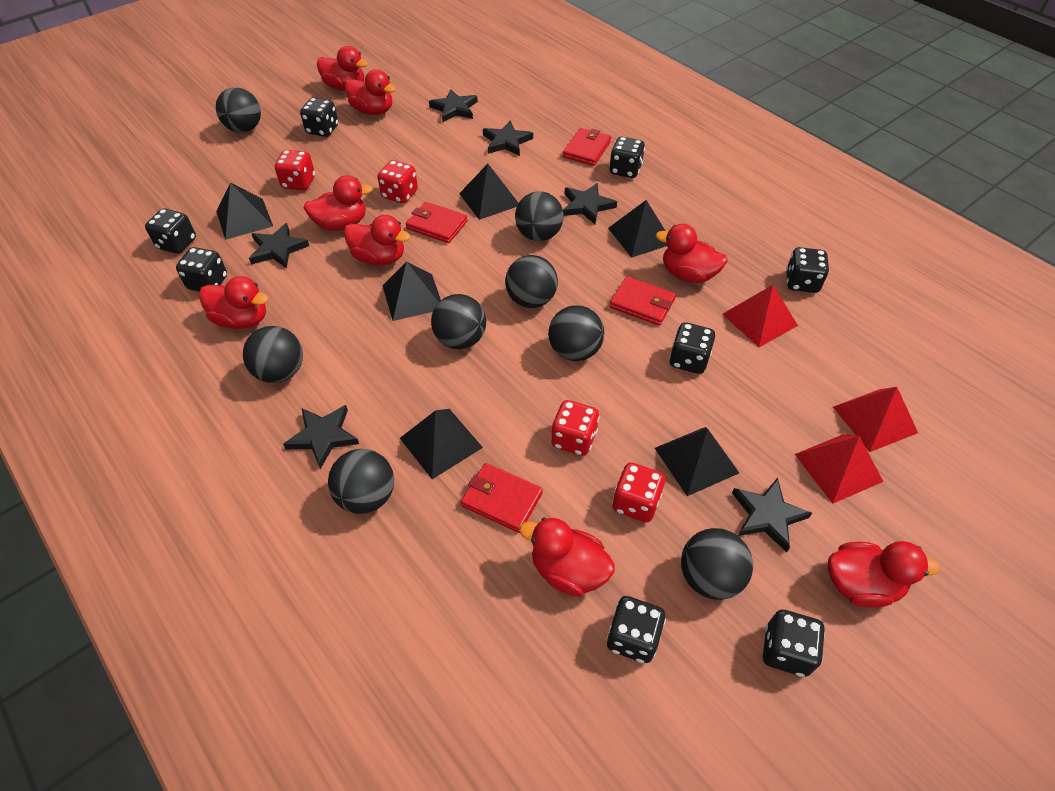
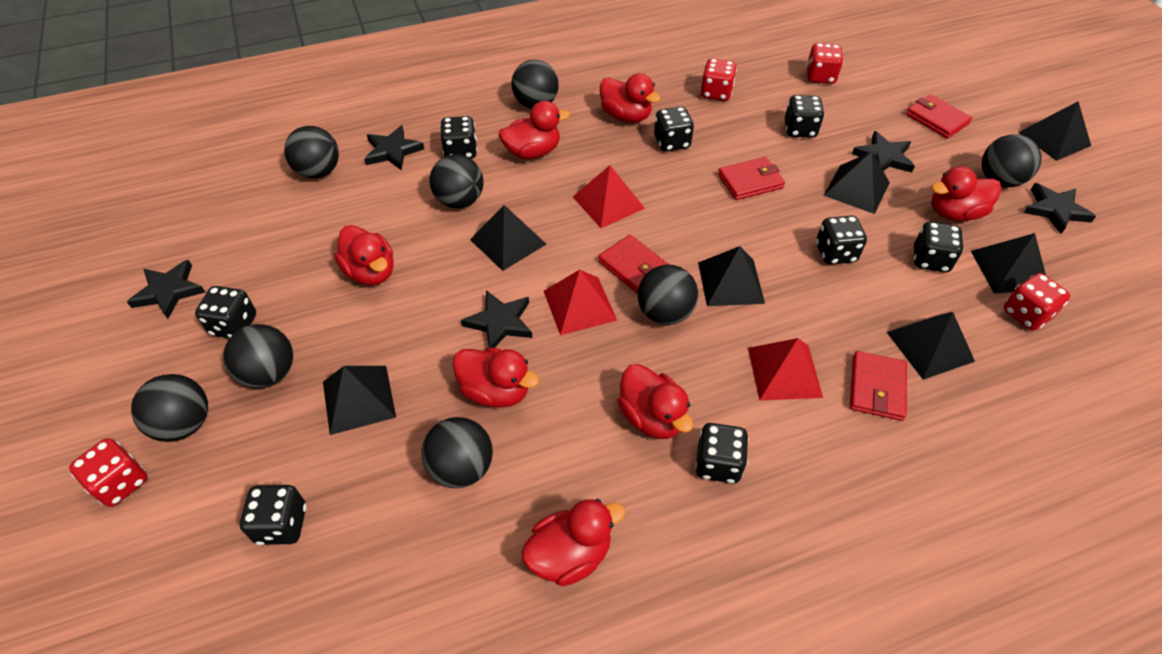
black pyramid: 6 -> 7
black star: 6 -> 5
red duck: 8 -> 7

